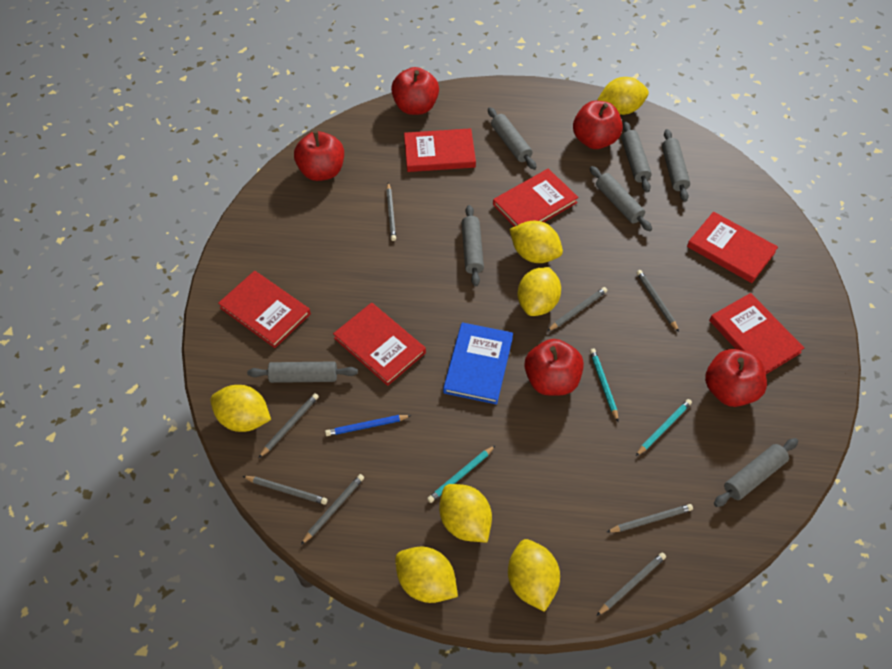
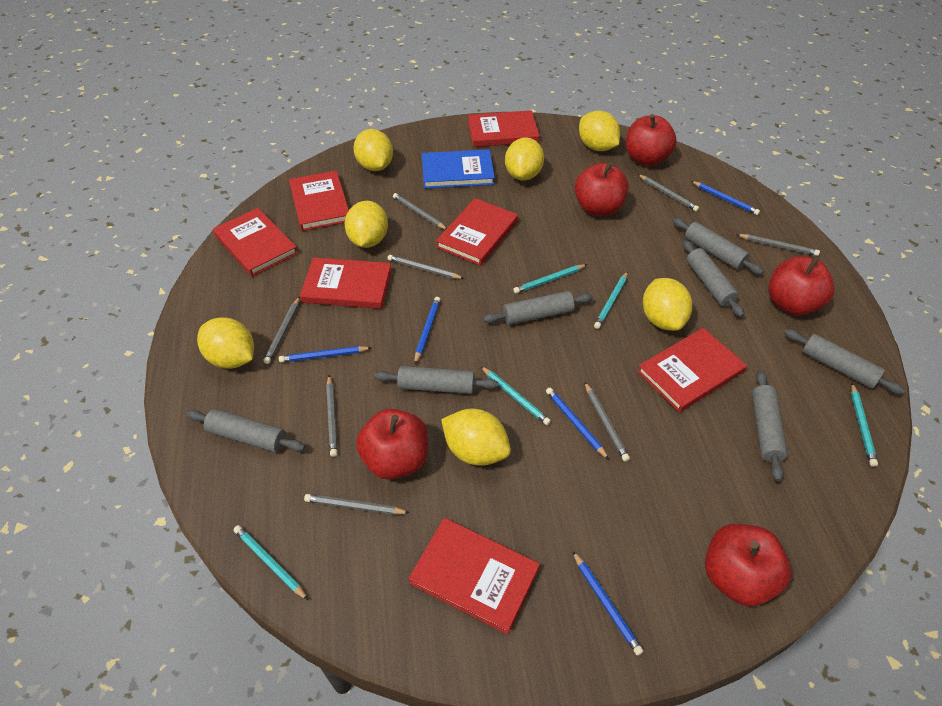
blue pencil: 1 -> 5
red book: 6 -> 7
turquoise pencil: 3 -> 5

